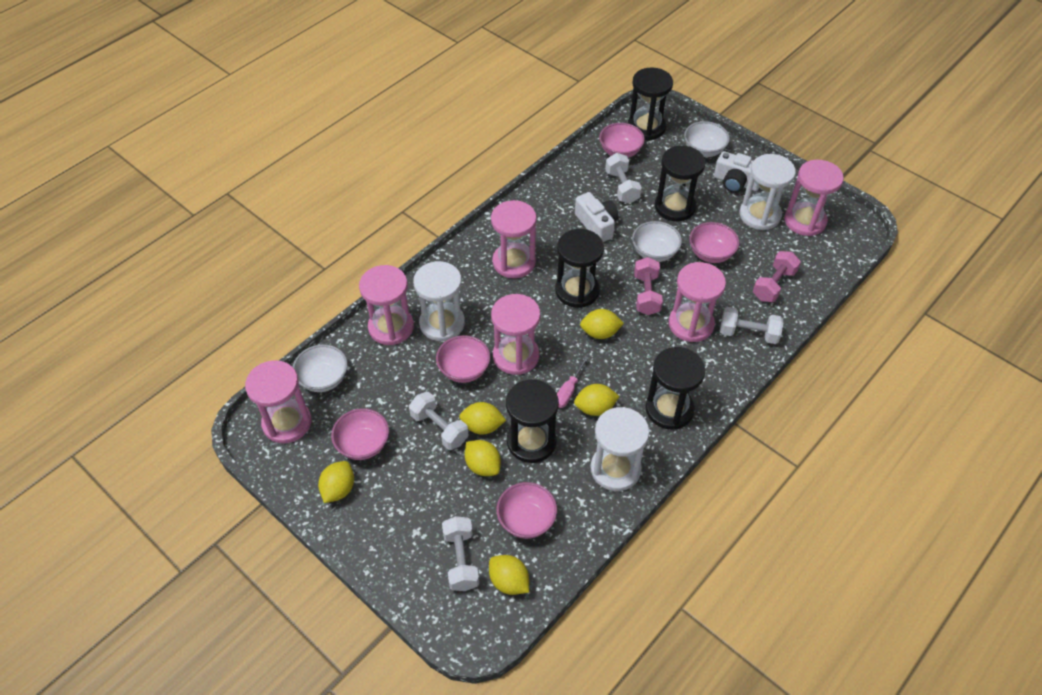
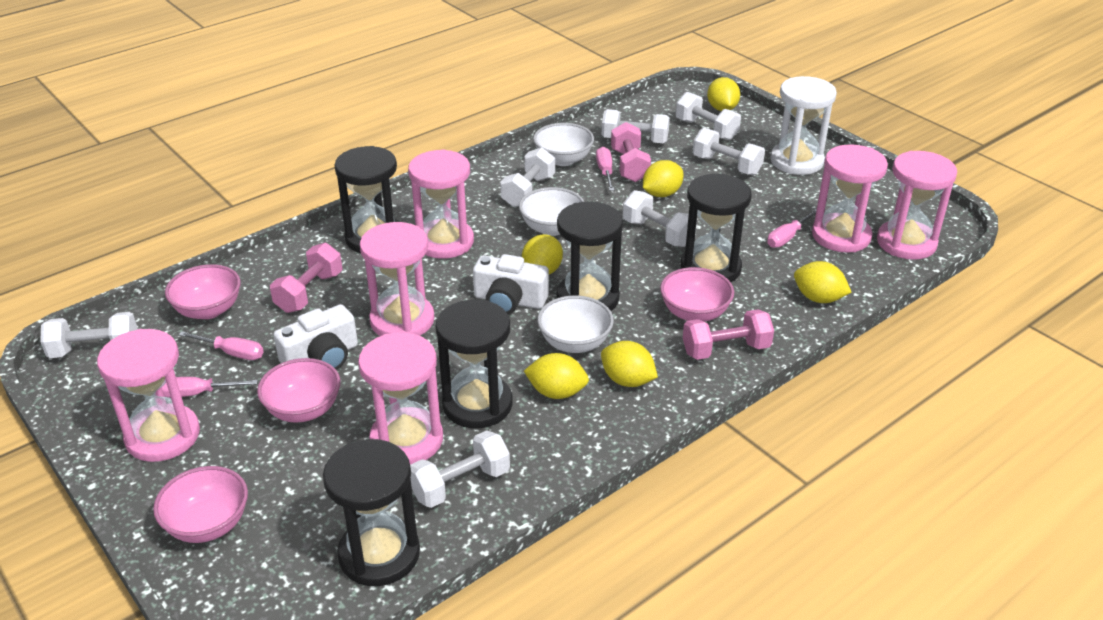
pink bowl: 5 -> 4
pink dumbbell: 2 -> 3
pink screwdriver: 1 -> 4
white dumbbell: 4 -> 7
white hourglass: 3 -> 1

